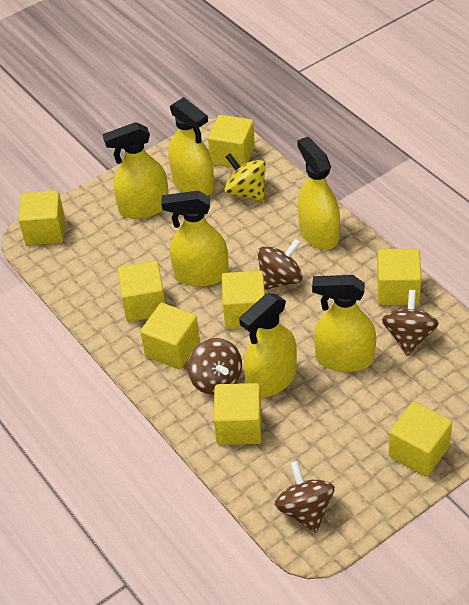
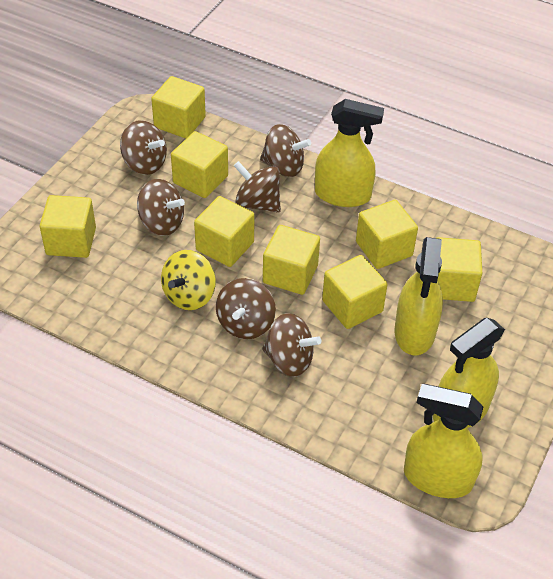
brown spinning top: 4 -> 6
yellow spray bottle: 6 -> 4

